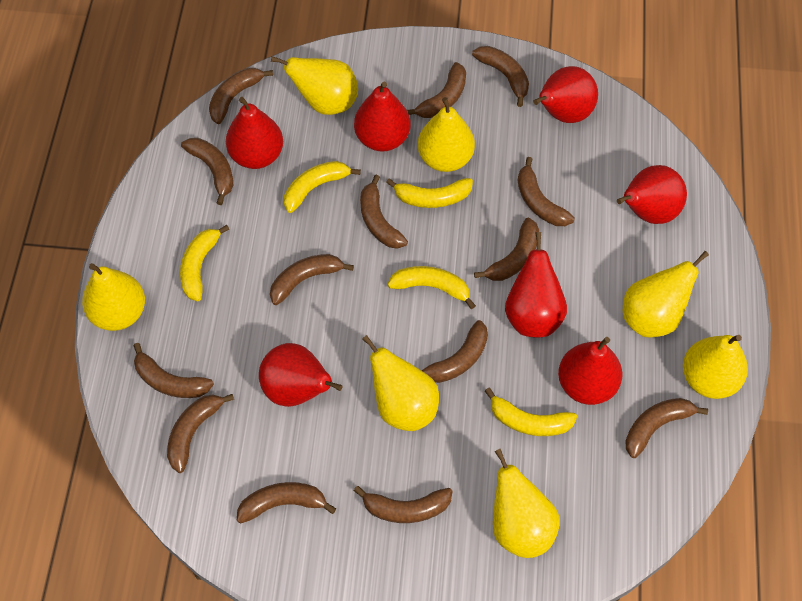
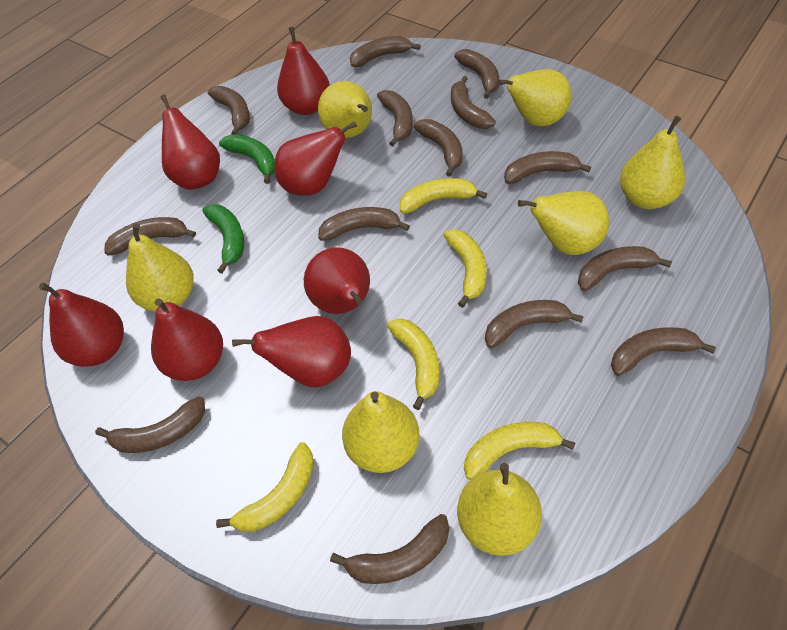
green banana: 0 -> 2

